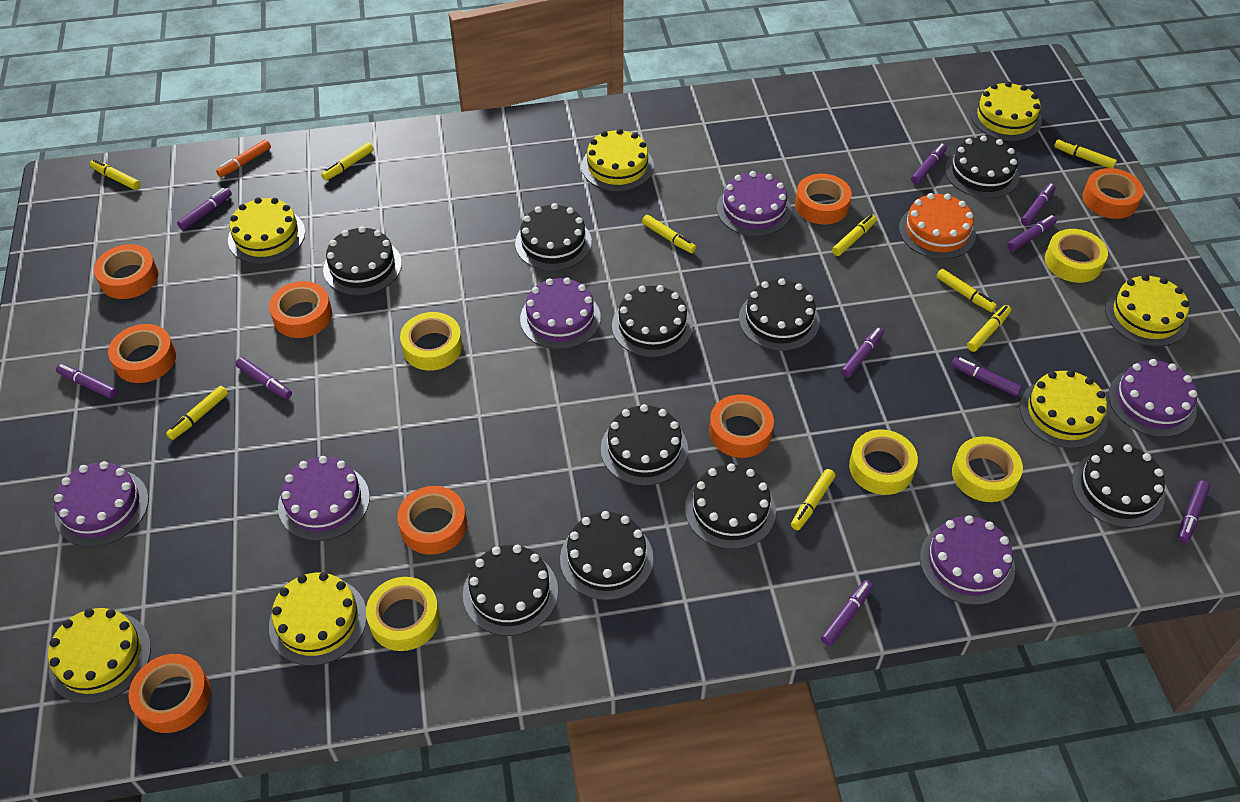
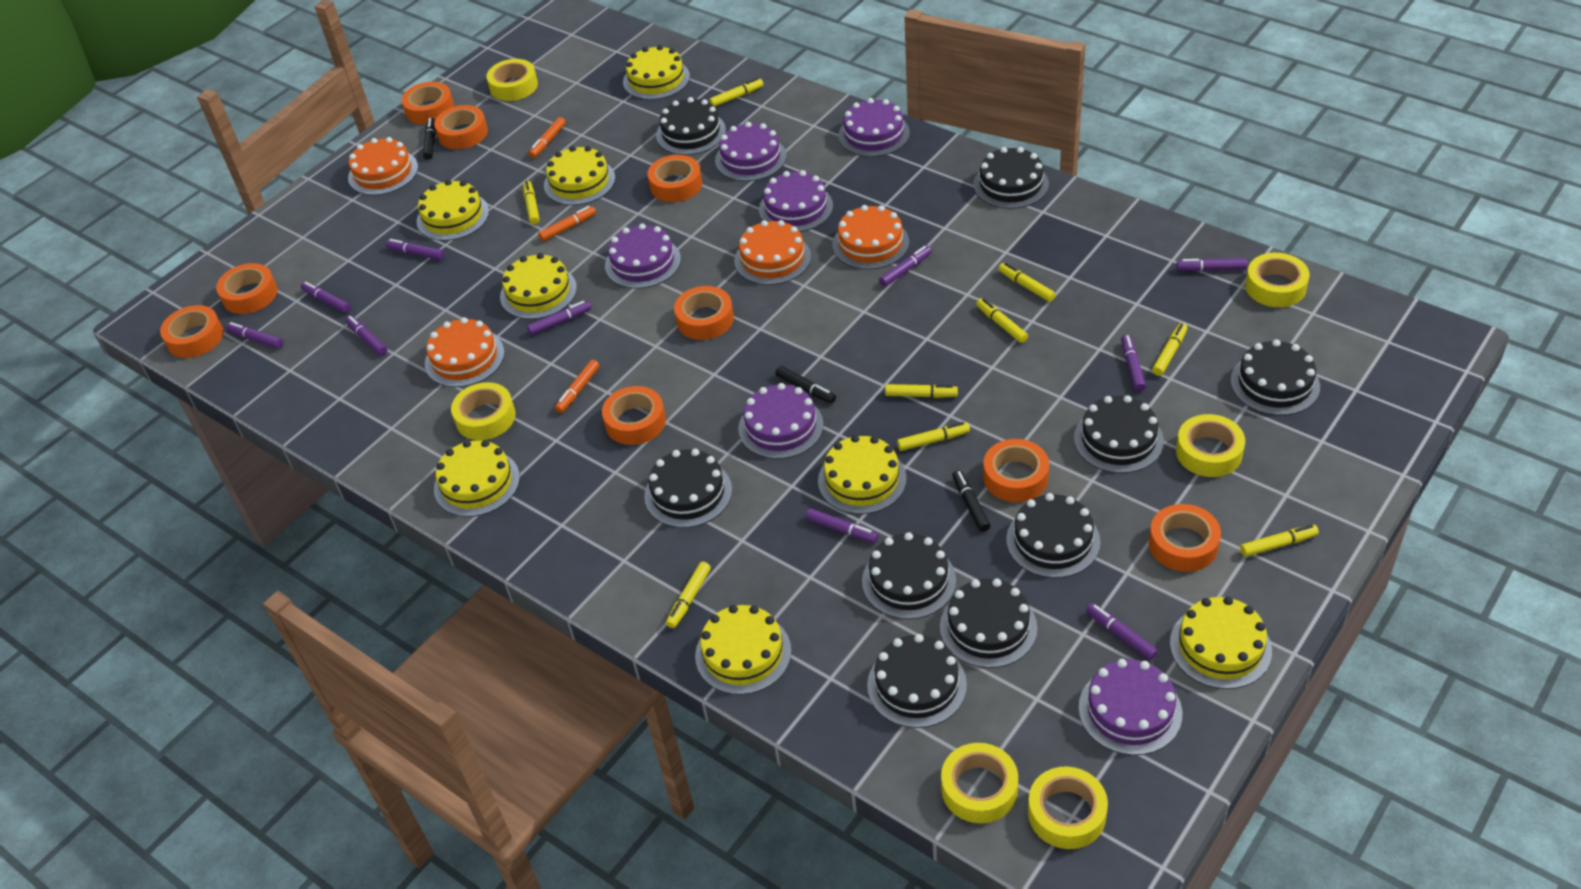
black cake: 10 -> 9
black marker: 0 -> 3
orange cake: 1 -> 4
orange marker: 1 -> 3
orange tape: 8 -> 9
yellow cake: 7 -> 8
yellow tape: 5 -> 6

